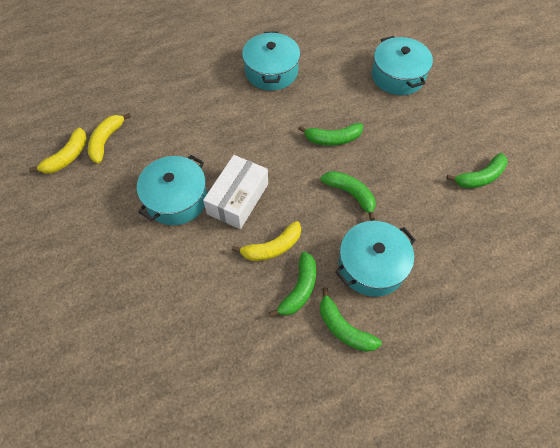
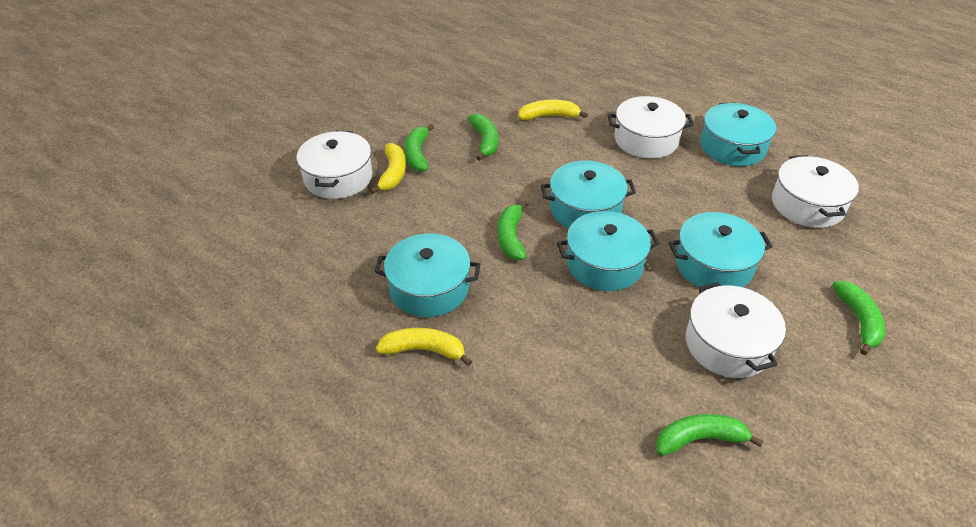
turquoise pot: 4 -> 5
white box: 1 -> 0
white pot: 0 -> 4

